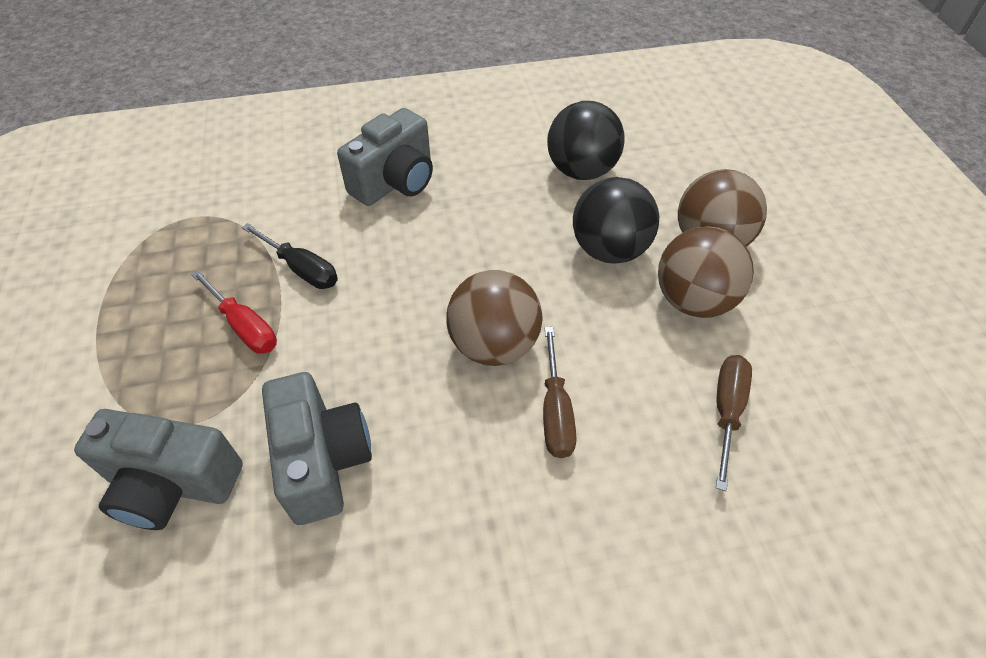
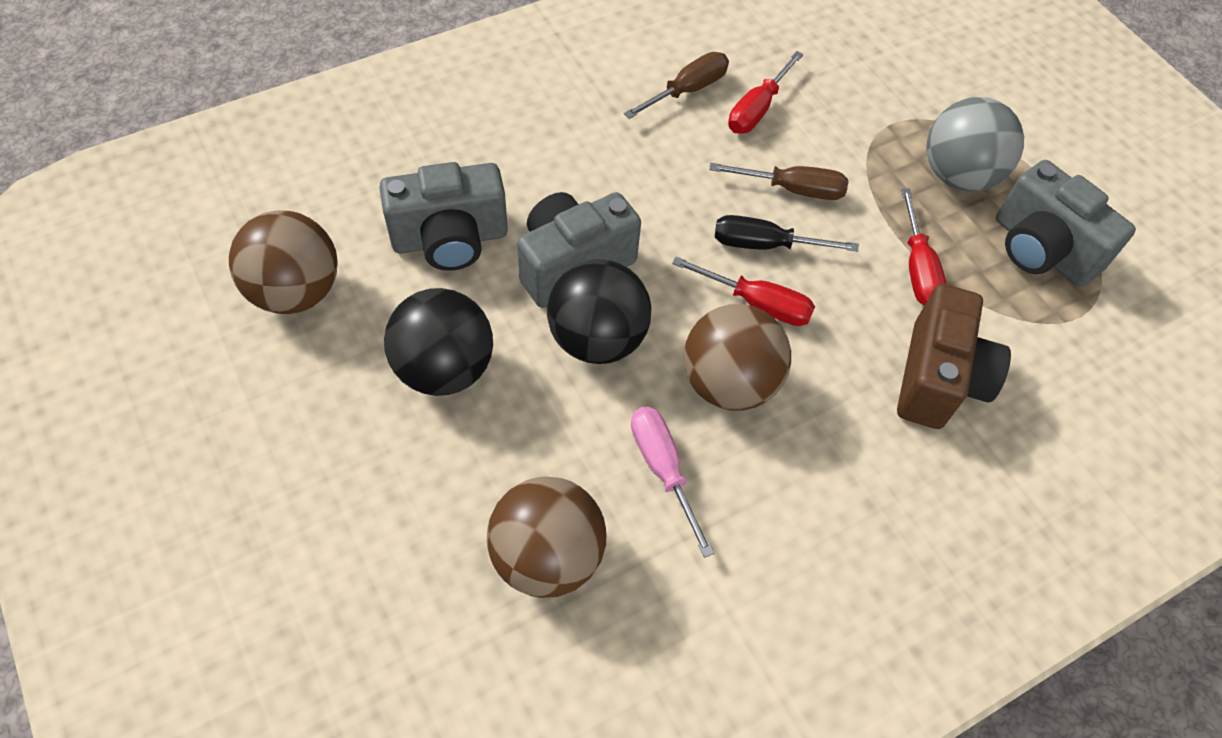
brown camera: 0 -> 1
grey ball: 0 -> 1
pink screwdriver: 0 -> 1
red screwdriver: 1 -> 3

